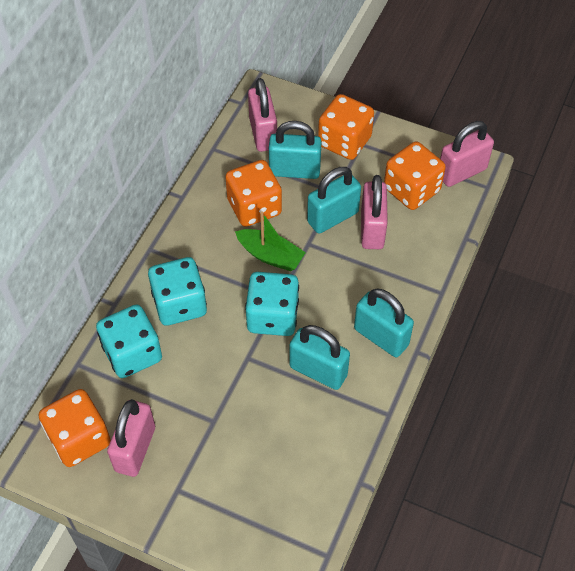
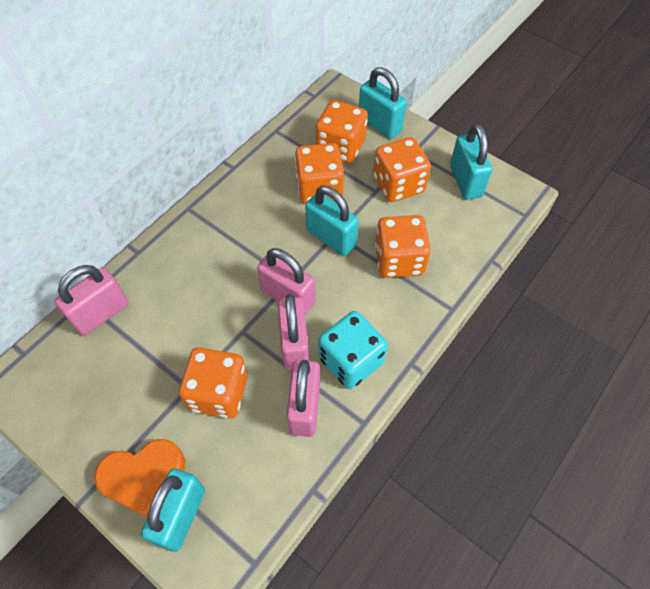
green boat: 1 -> 0
orange dice: 4 -> 5
orange heart: 0 -> 1
turquoise dice: 3 -> 1

